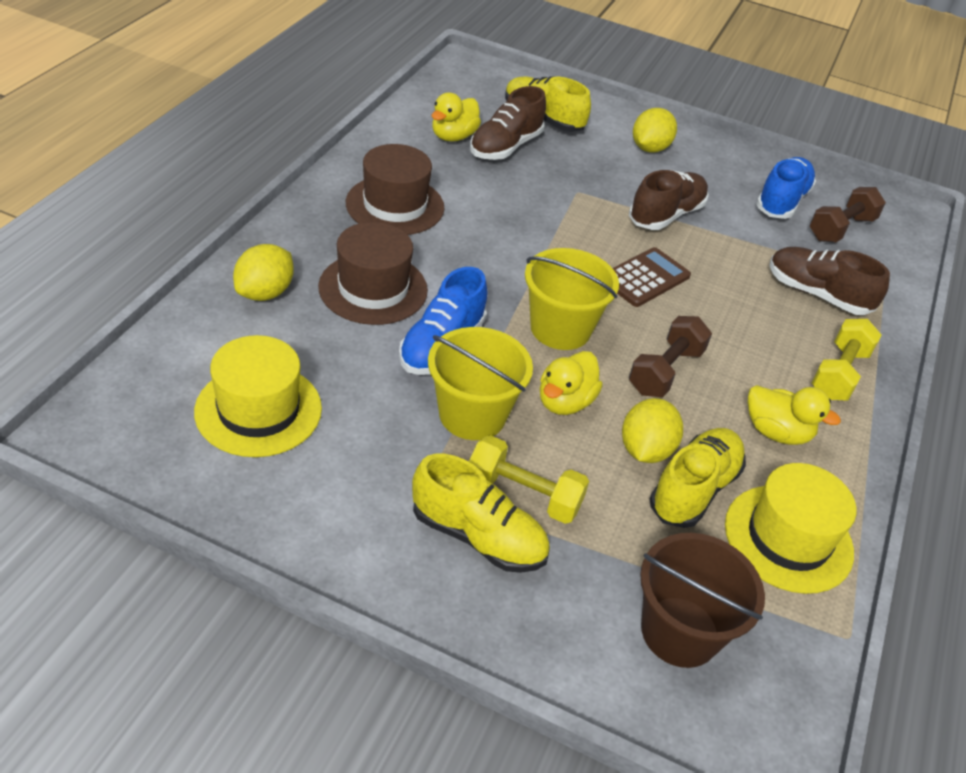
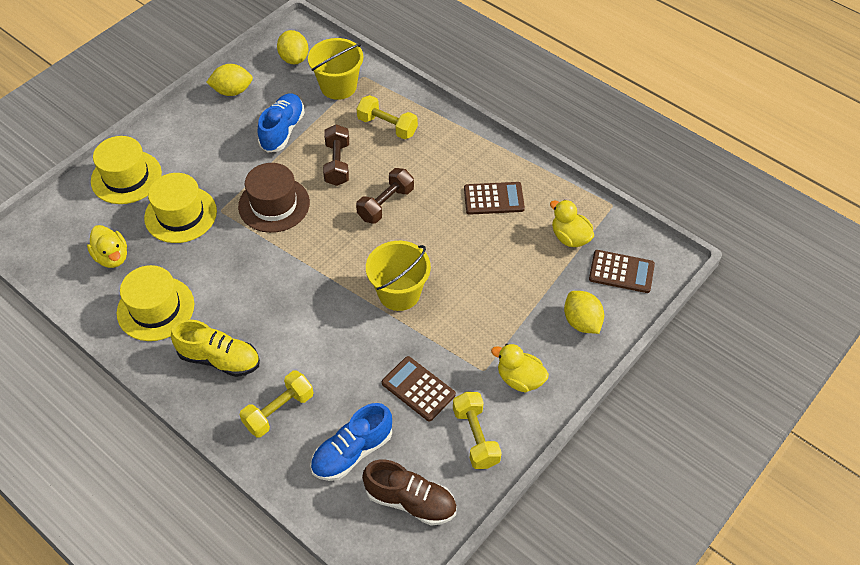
brown bucket: 1 -> 0
brown calculator: 1 -> 3
brown hat: 2 -> 1
brown shoe: 3 -> 1
yellow dumbbell: 2 -> 3
yellow hat: 2 -> 3
yellow shoe: 3 -> 1

